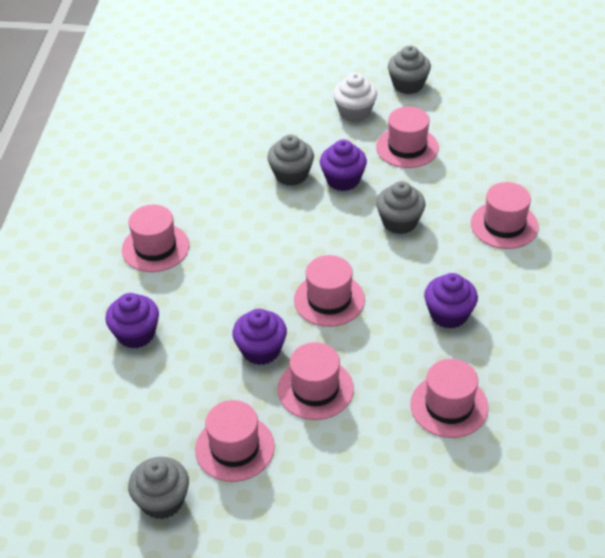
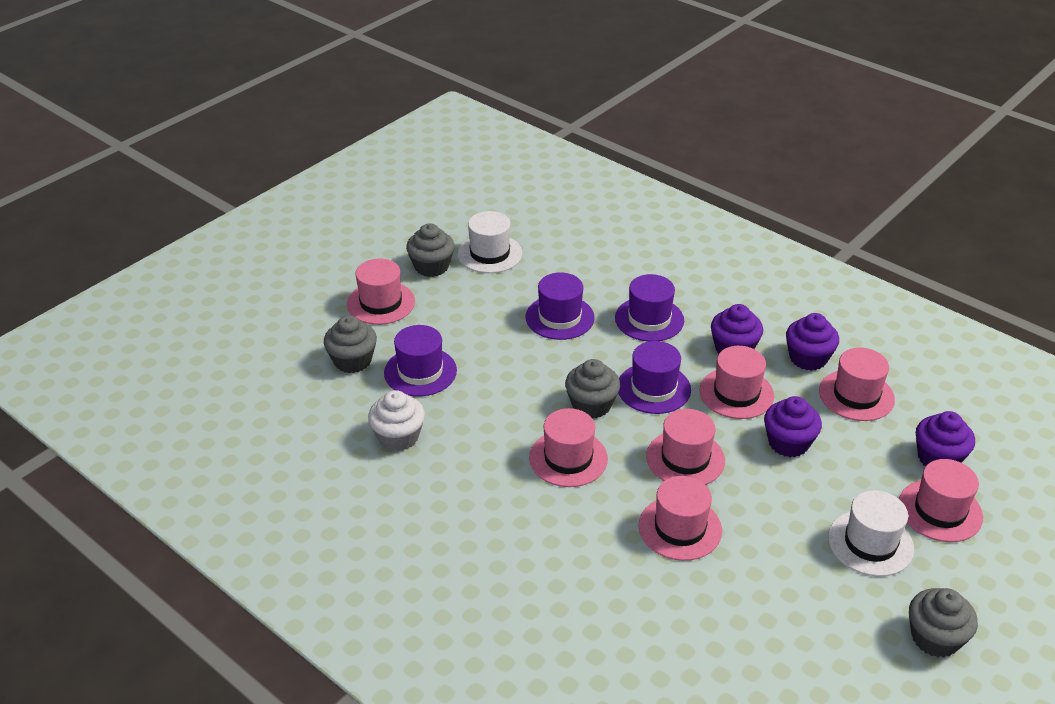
purple hat: 0 -> 4
white hat: 0 -> 2

